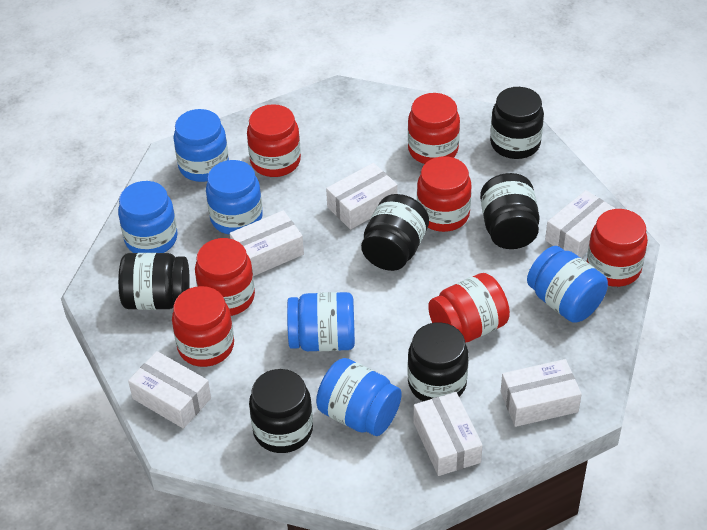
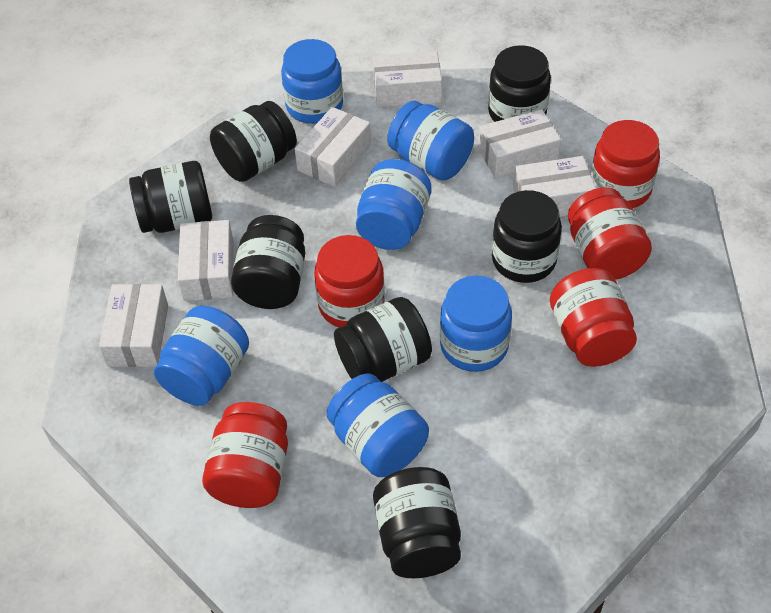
black jar: 6 -> 7
red jar: 7 -> 5

